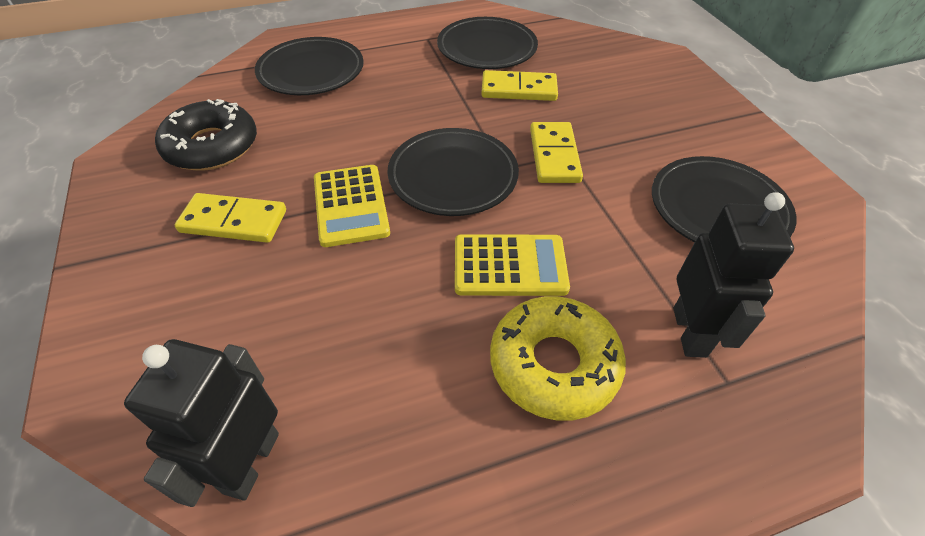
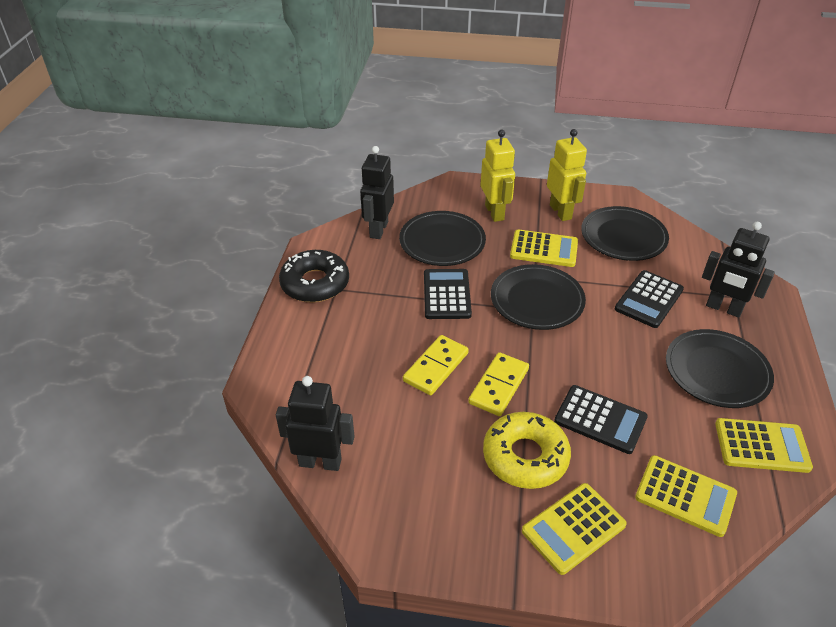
black calculator: 0 -> 3
black robot: 2 -> 3
yellow calculator: 2 -> 4
yellow domino: 3 -> 2
yellow robot: 0 -> 2

